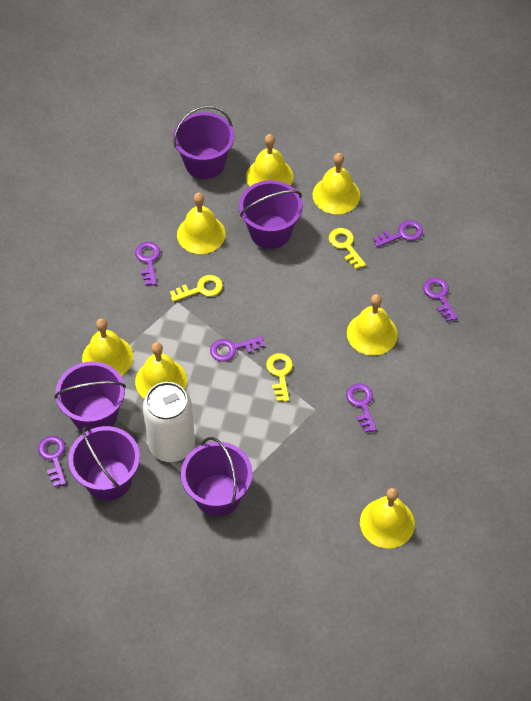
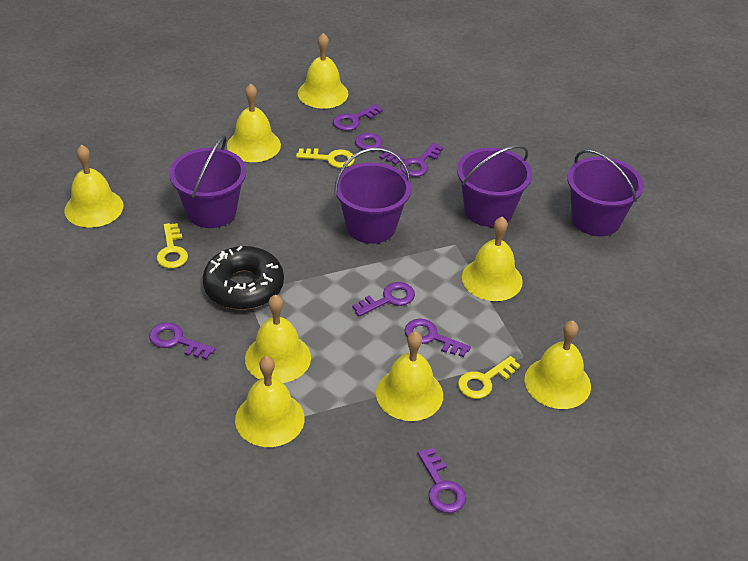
black donut: 0 -> 1
purple bucket: 5 -> 4
purple key: 6 -> 7
white can: 1 -> 0
yellow bell: 7 -> 8

